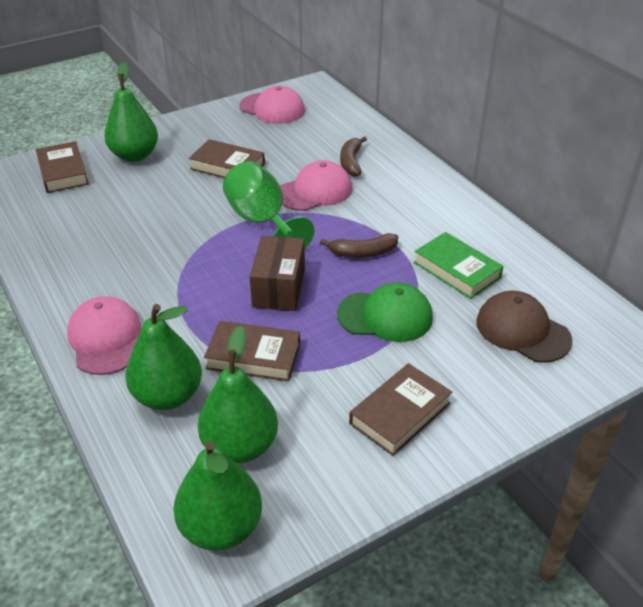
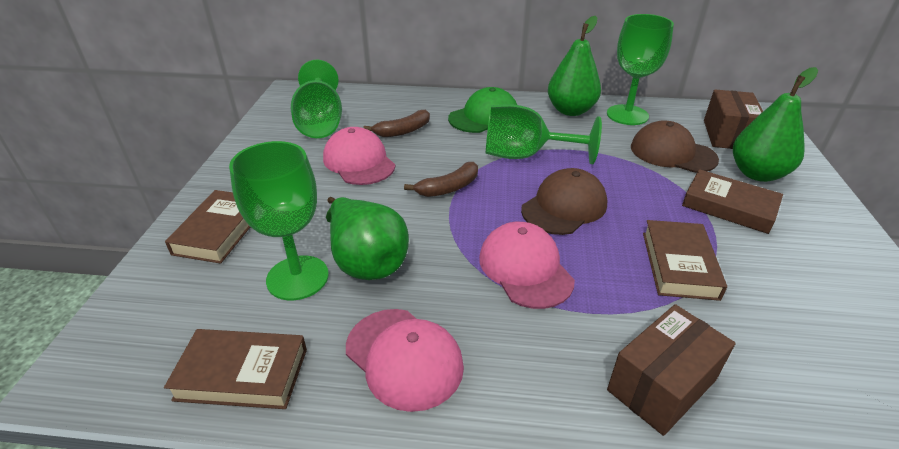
brown box: 1 -> 2
brown cap: 1 -> 2
green book: 1 -> 0
green goblet: 1 -> 4
green pear: 4 -> 3

